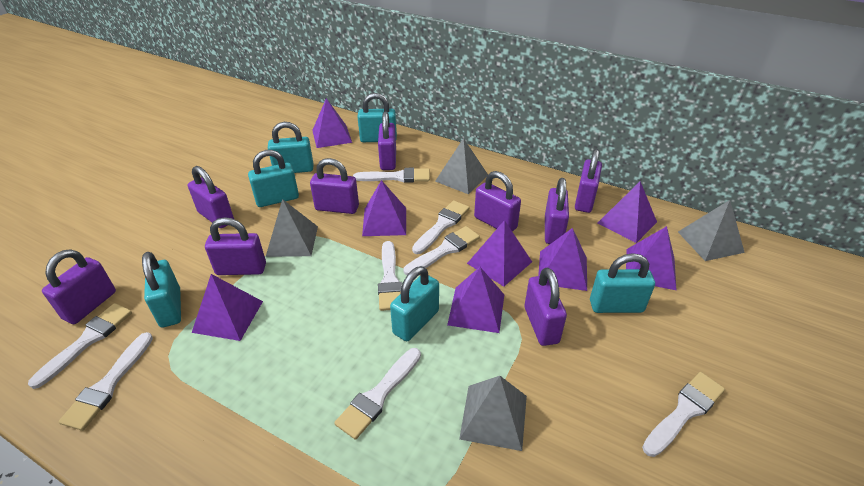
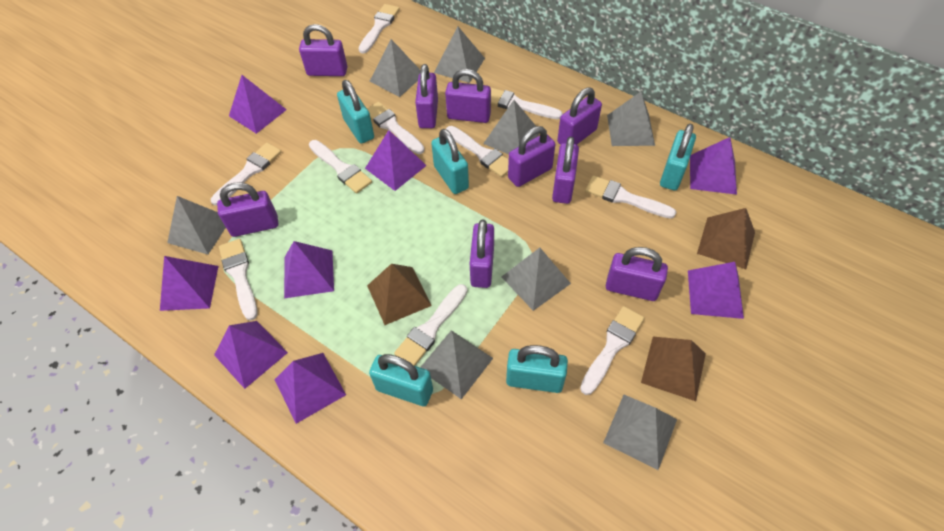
brown pyramid: 0 -> 3
grey pyramid: 4 -> 8
turquoise padlock: 6 -> 5
white brush: 8 -> 10

